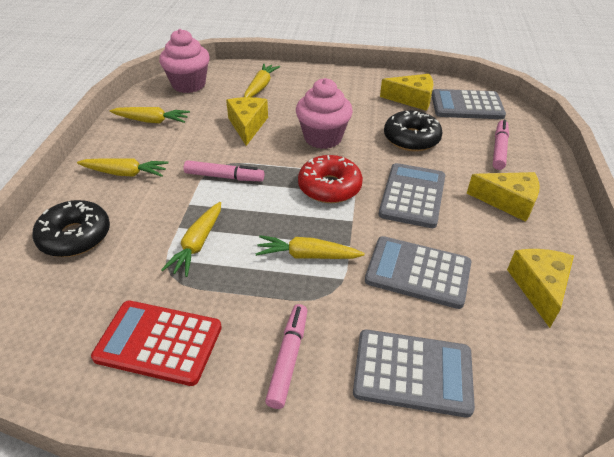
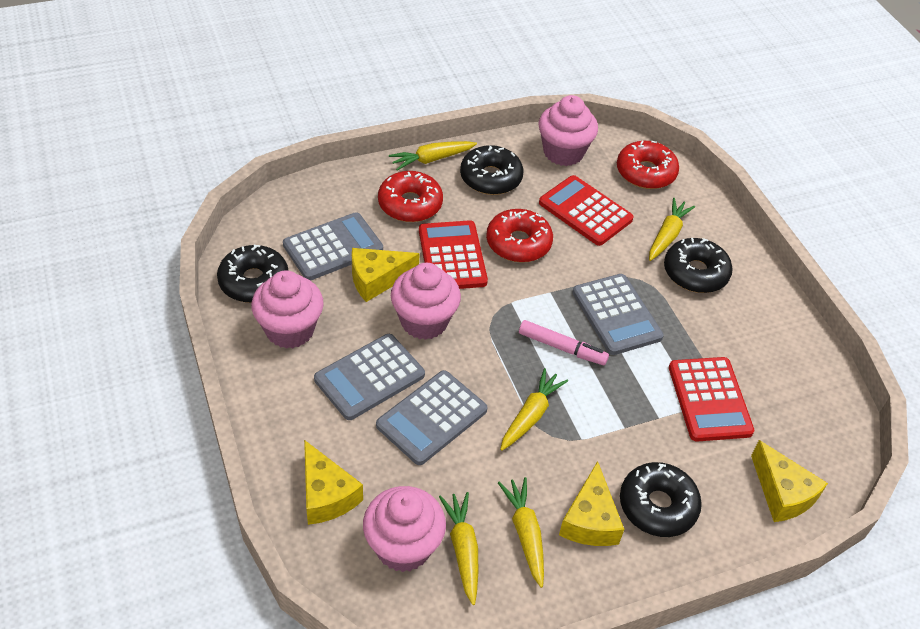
black donut: 2 -> 4
pink cupcake: 2 -> 4
pink marker: 3 -> 1
red calculator: 1 -> 3
red donut: 1 -> 3

